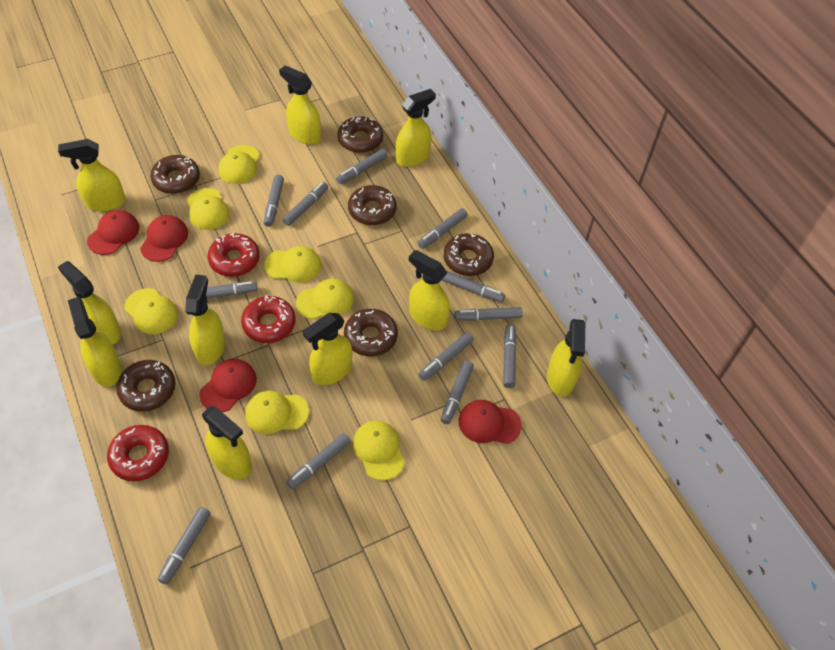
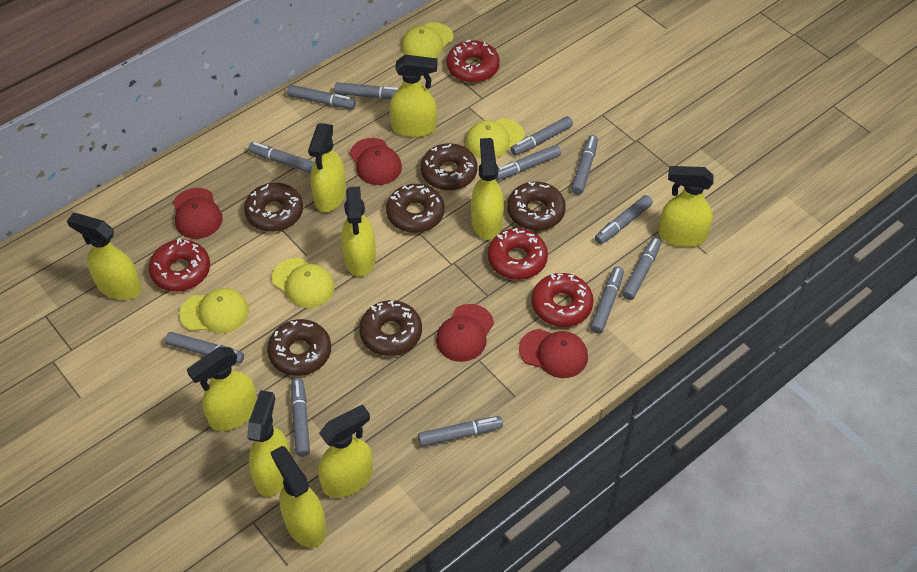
red donut: 3 -> 4
yellow cap: 7 -> 4

